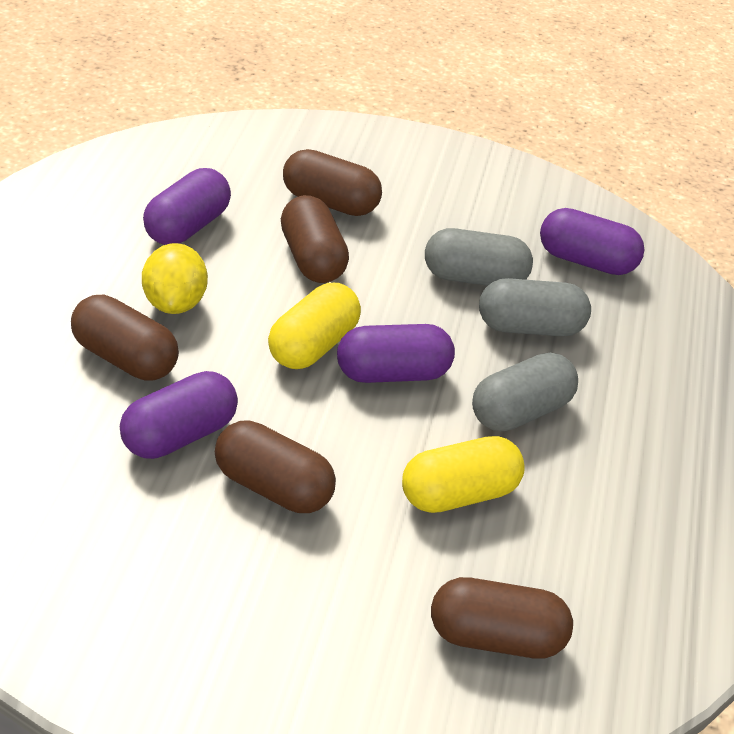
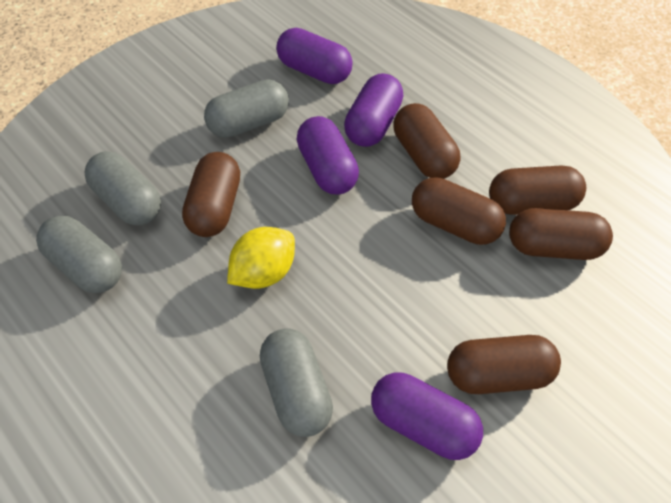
brown capsule: 5 -> 6
grey capsule: 3 -> 4
yellow capsule: 2 -> 0

